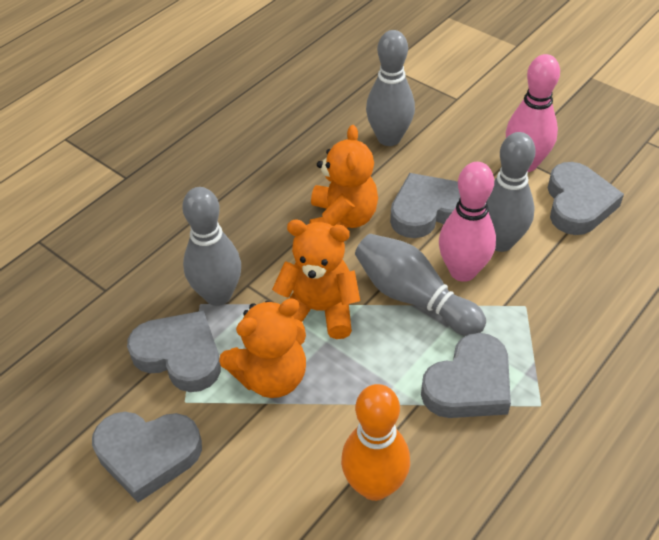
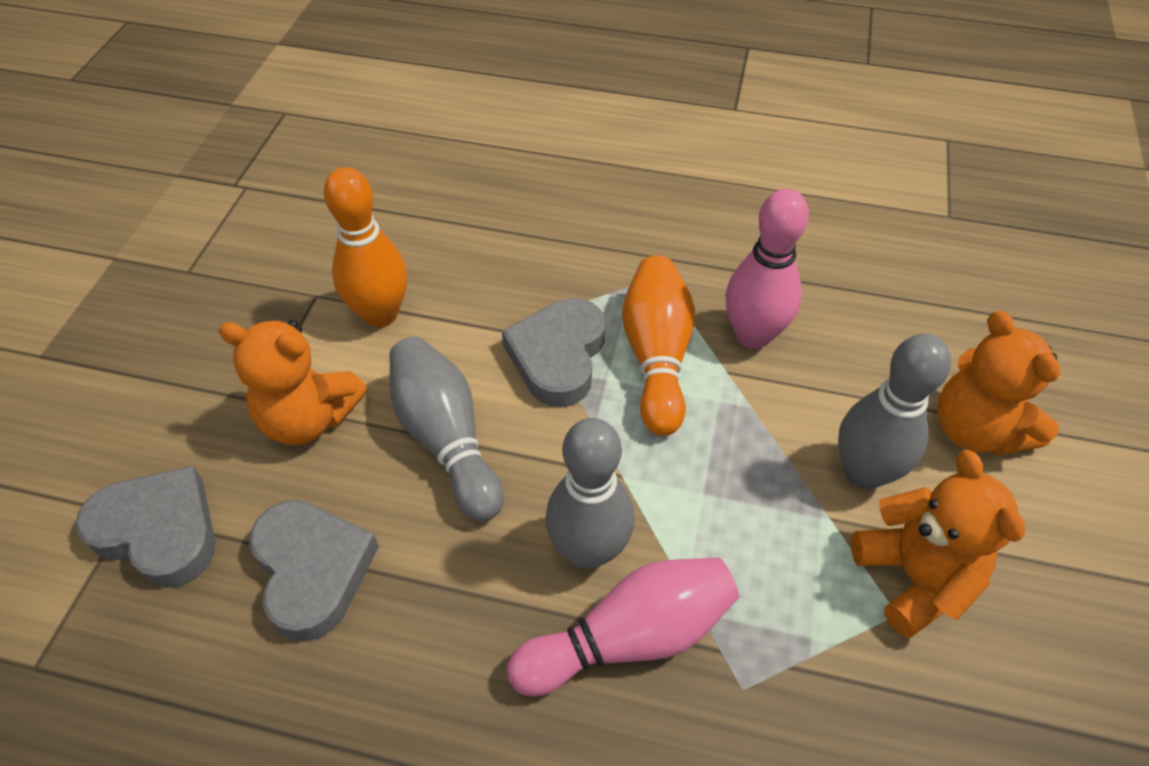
grey bowling pin: 4 -> 3
grey heart: 5 -> 3
orange bowling pin: 1 -> 2

